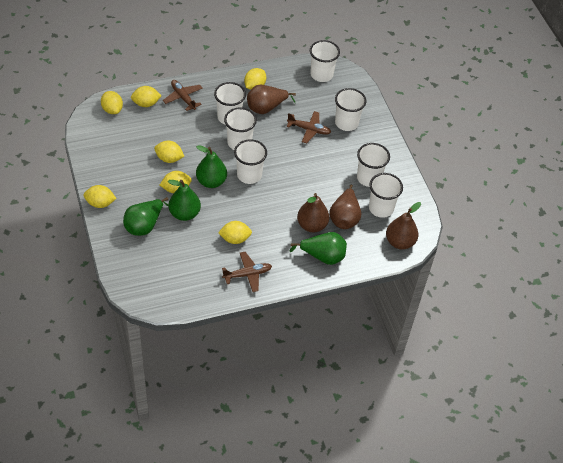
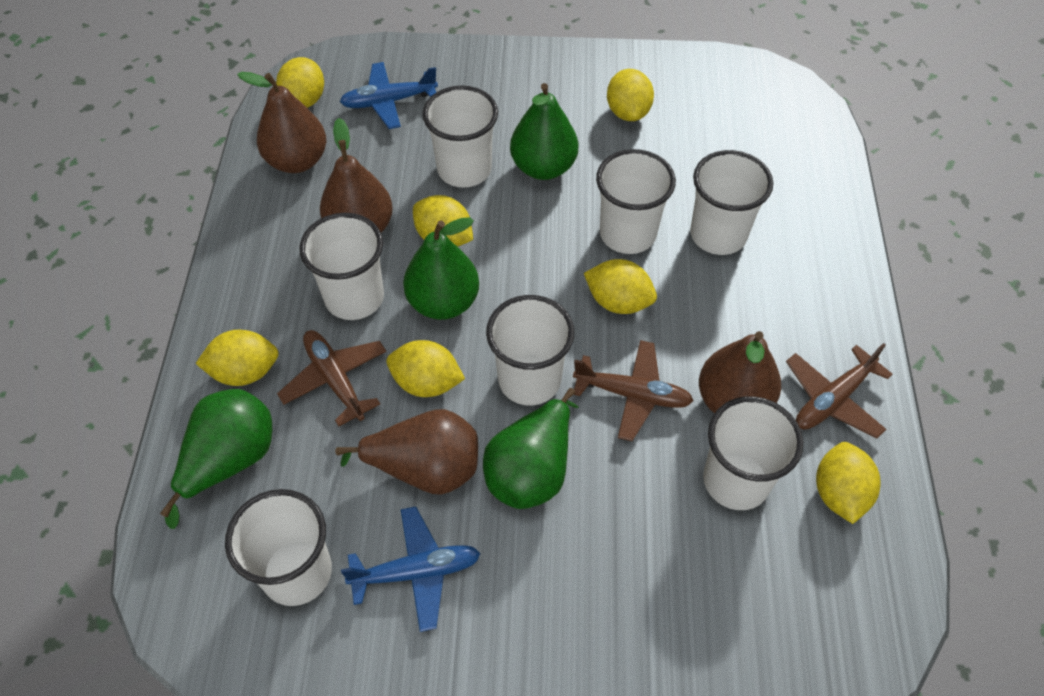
blue plane: 0 -> 2

